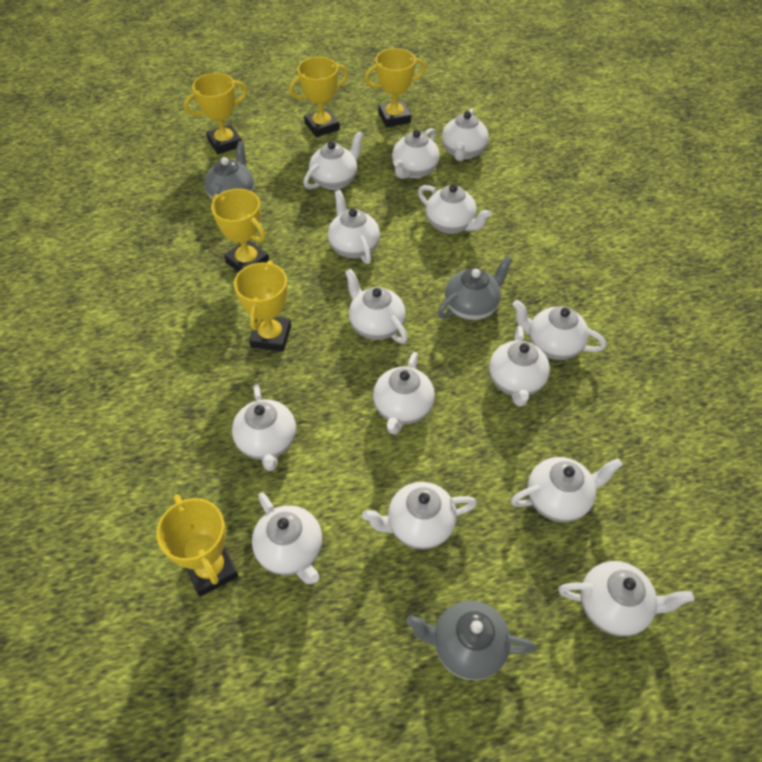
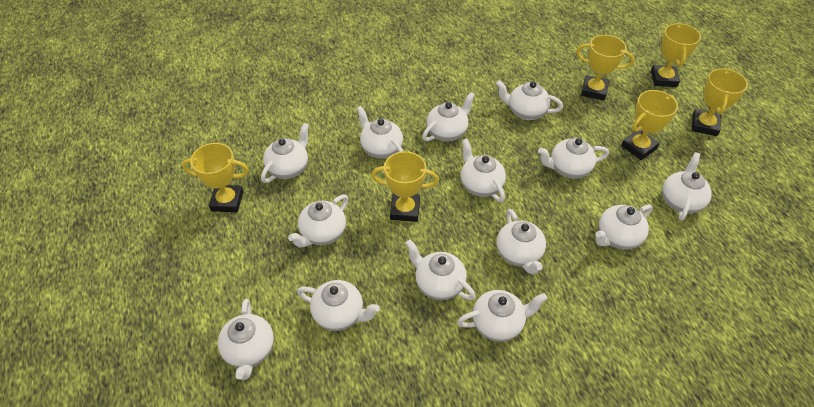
grey teapot: 3 -> 0

